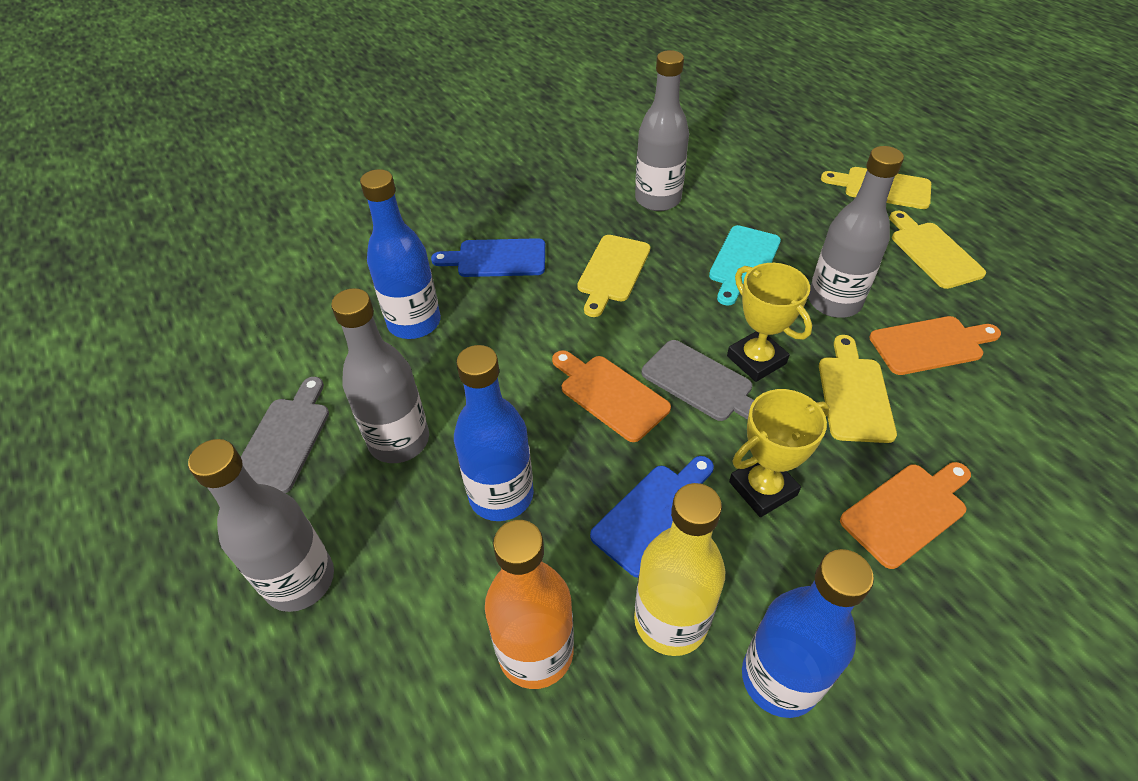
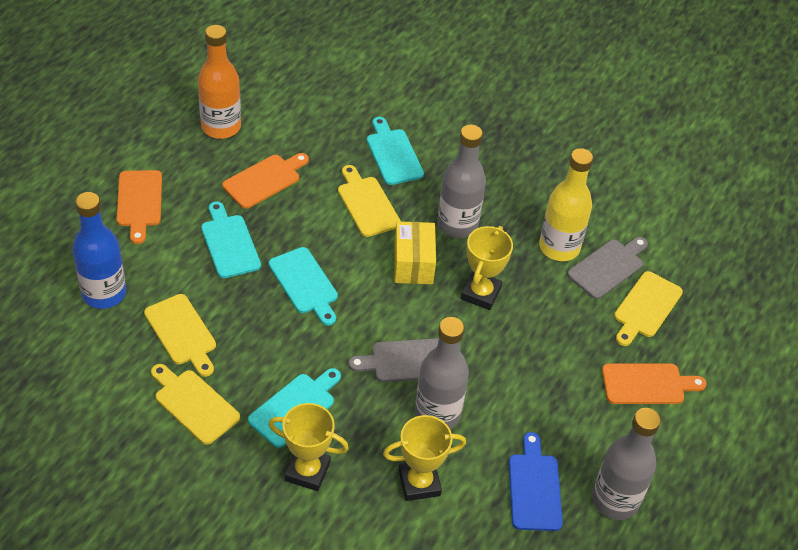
blue bottle: 3 -> 1
blue cutting board: 2 -> 1
grey bottle: 4 -> 3
turquoise cutting board: 1 -> 4
yellow box: 0 -> 1
yellow trophy: 2 -> 3

